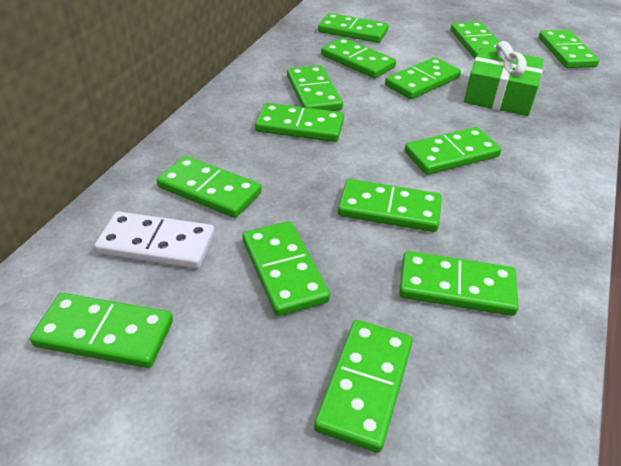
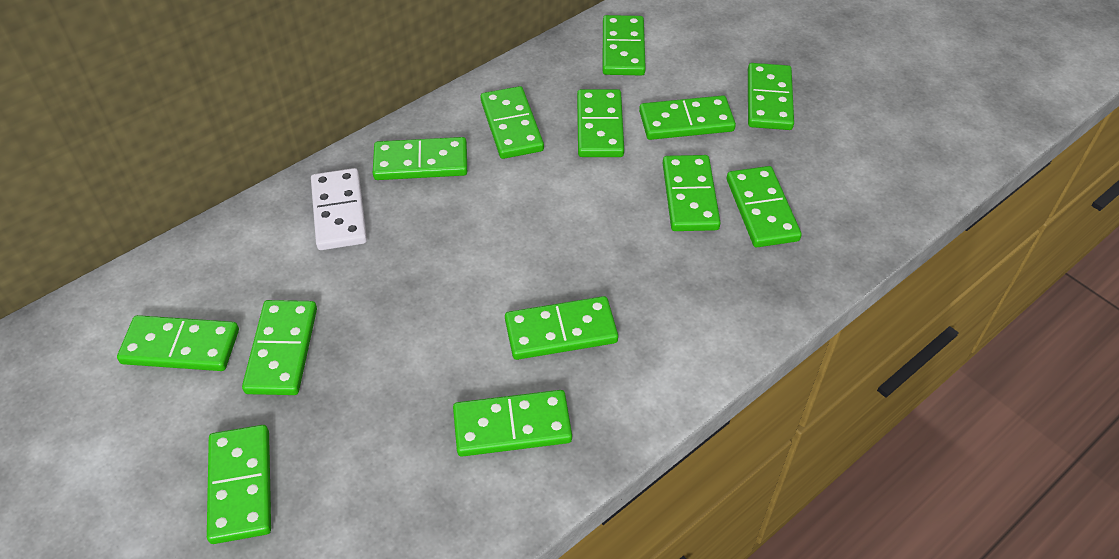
green domino: 14 -> 13
green gift: 1 -> 0

